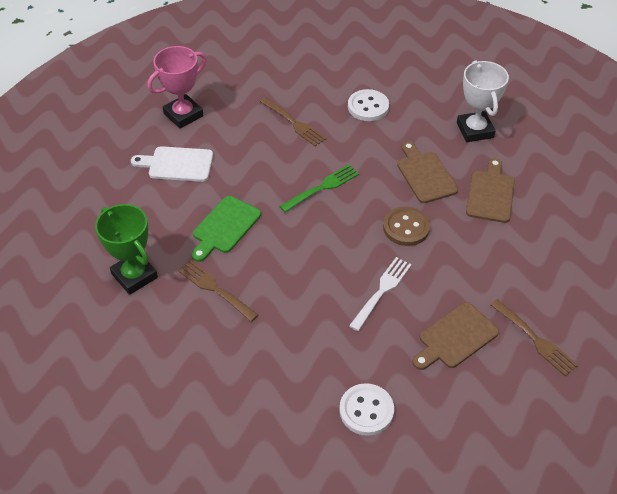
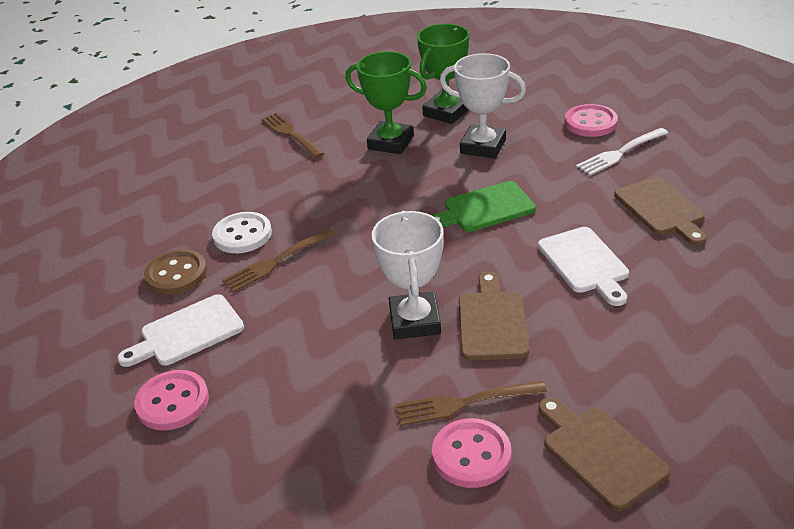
green fork: 1 -> 0
green trophy: 1 -> 2
pink button: 0 -> 3
pink trophy: 1 -> 0
white button: 2 -> 1
white cutting board: 1 -> 2
white trophy: 1 -> 2

